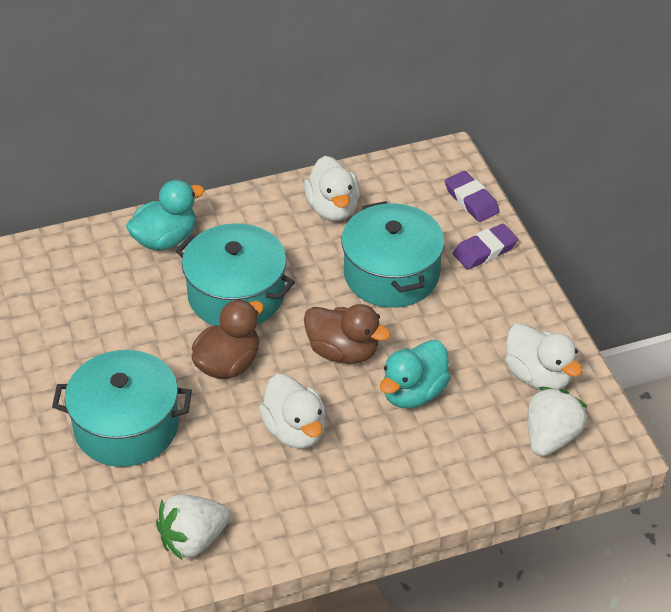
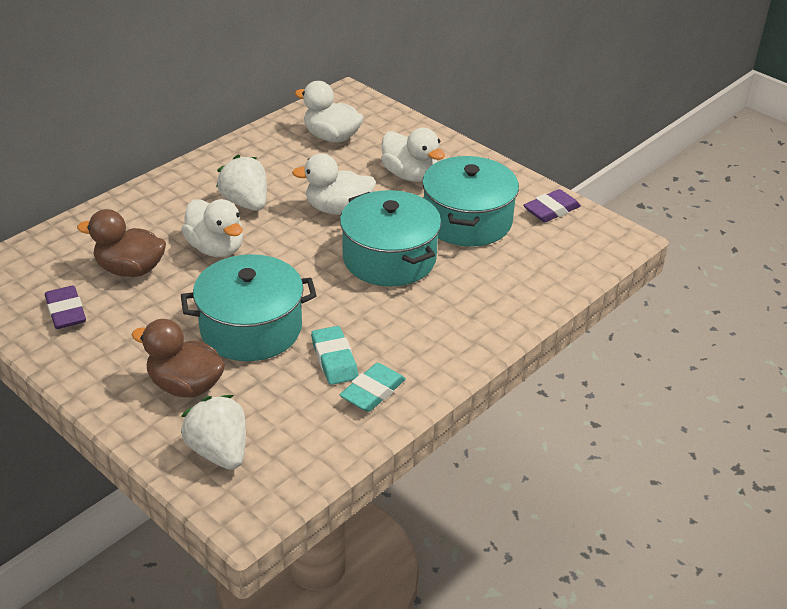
turquoise duck: 2 -> 0
turquoise eraser: 0 -> 2
white duck: 3 -> 4

